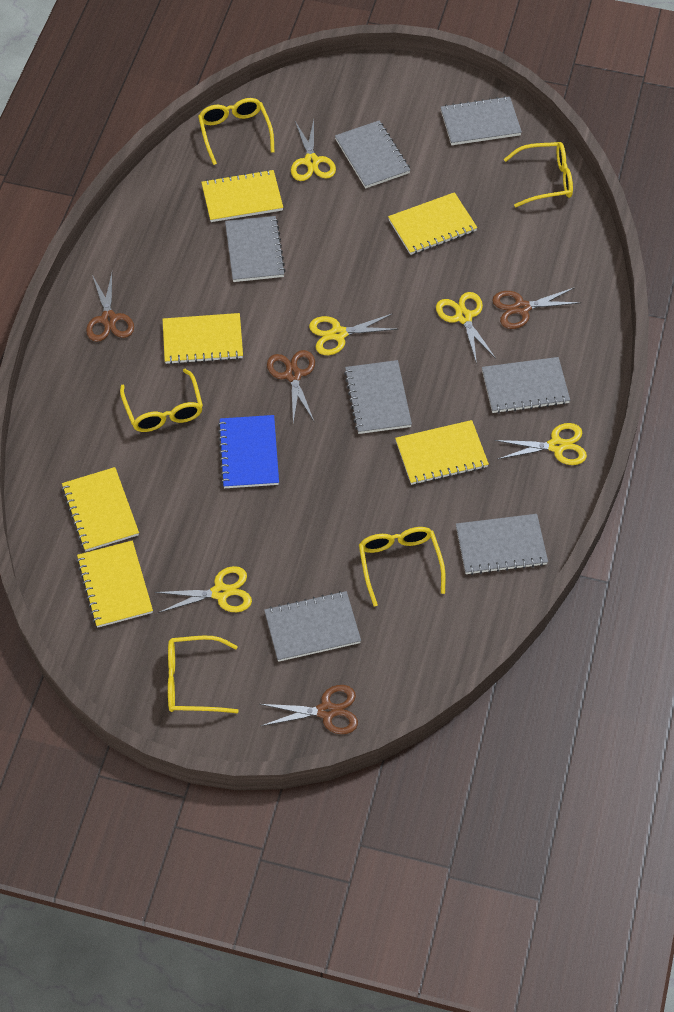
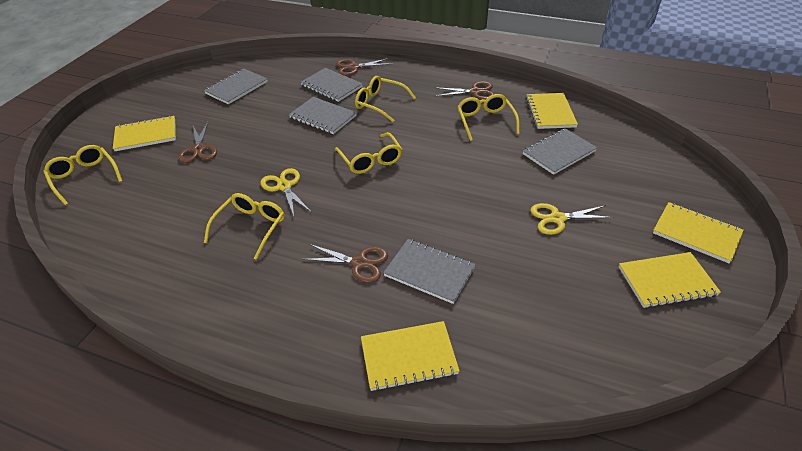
blue notebook: 1 -> 0
grey notebook: 7 -> 5
yellow notebook: 6 -> 5
yellow scissors: 5 -> 2

